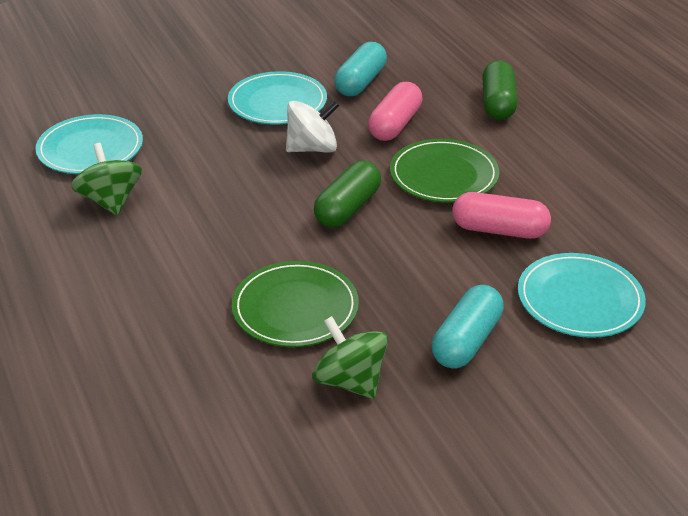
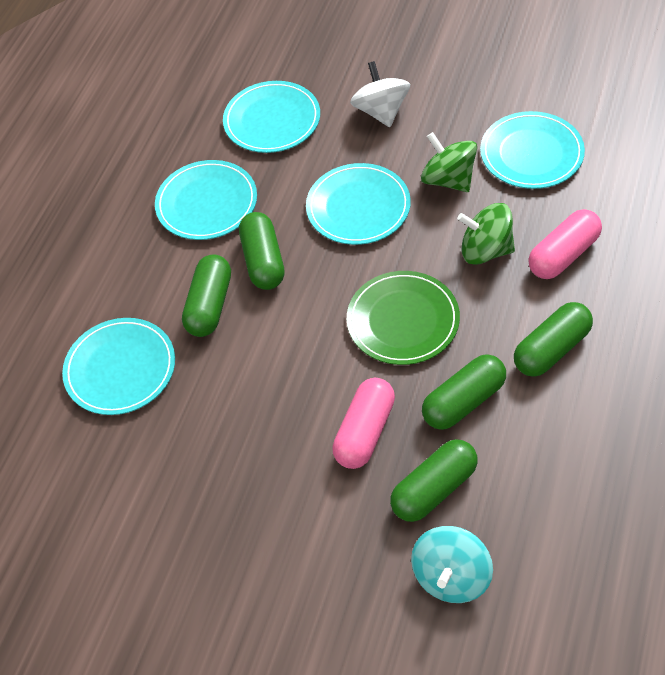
green capsule: 2 -> 5
green plate: 2 -> 1
turquoise capsule: 2 -> 0
turquoise plate: 3 -> 5
turquoise spinning top: 0 -> 1

